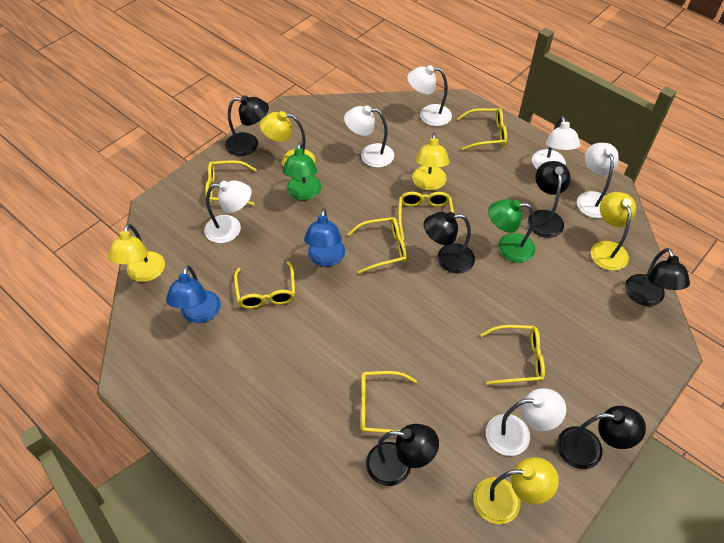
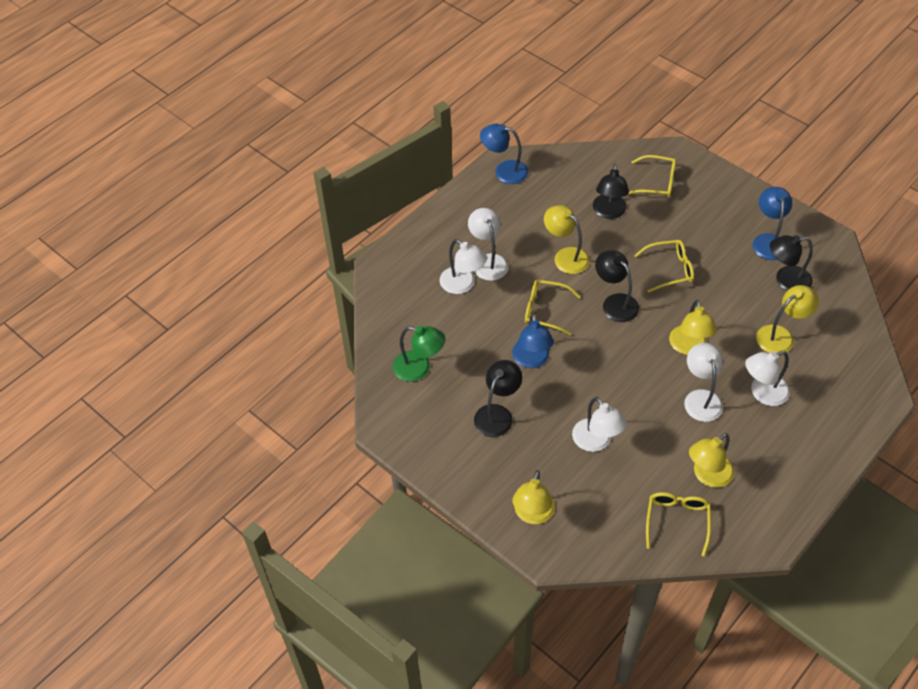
black lamp: 6 -> 4
blue lamp: 2 -> 3
green lamp: 2 -> 1
white lamp: 6 -> 5
yellow glasses: 7 -> 4

